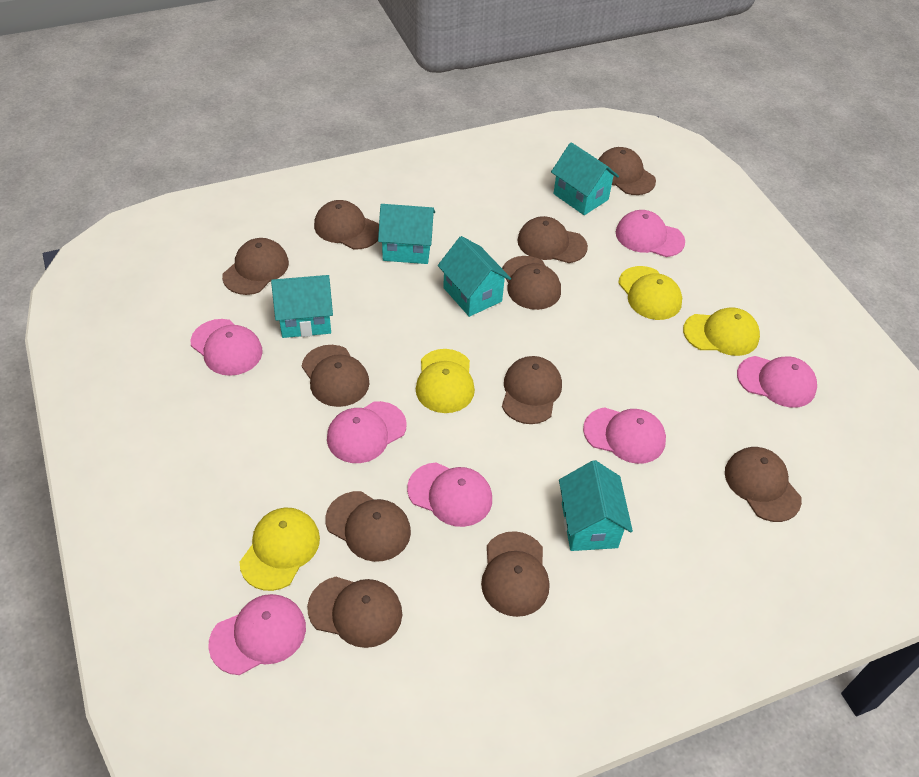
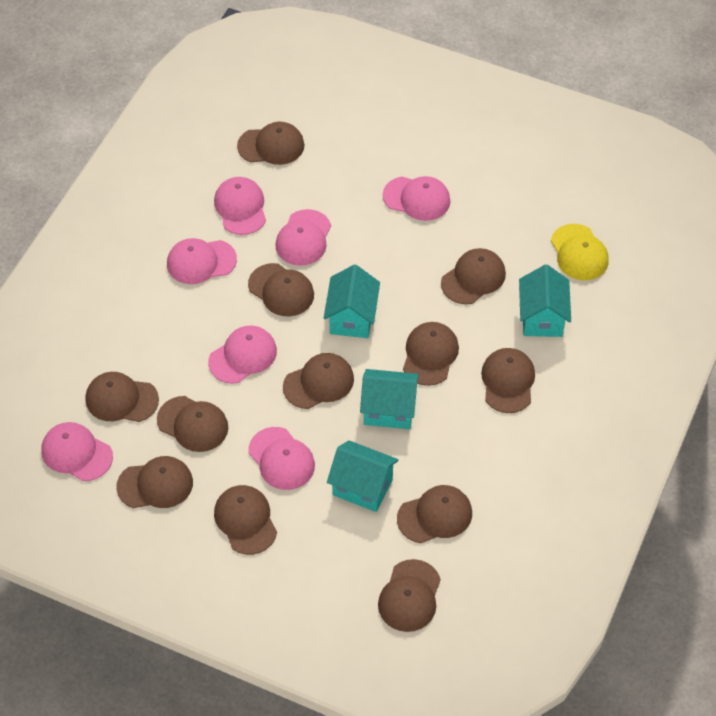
brown cap: 11 -> 12
turquoise house: 5 -> 4
yellow cap: 4 -> 1

